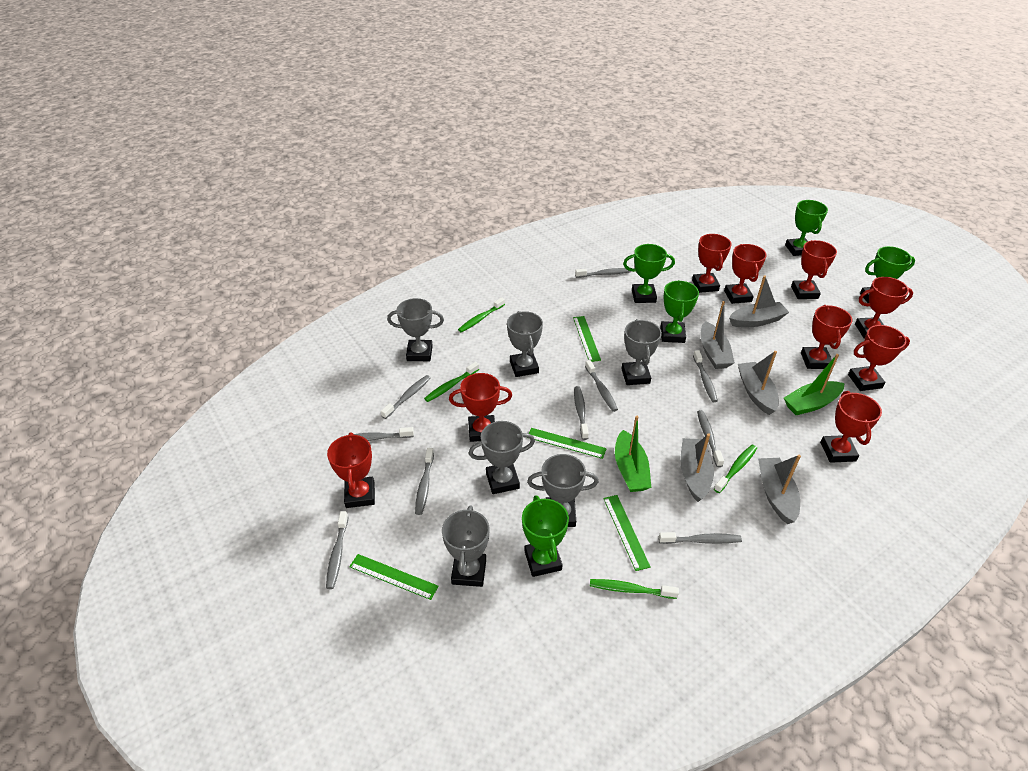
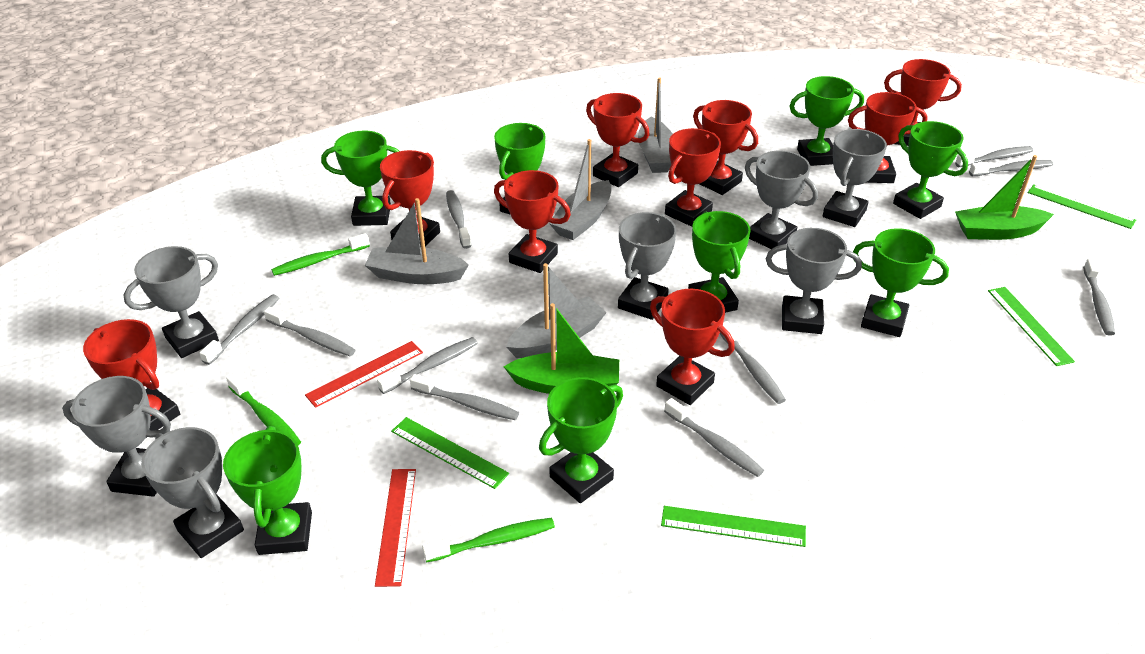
green toothbrush: 4 -> 3
green trophy: 5 -> 8
grey boat: 5 -> 4
grey trophy: 6 -> 7
red ruler: 0 -> 2

